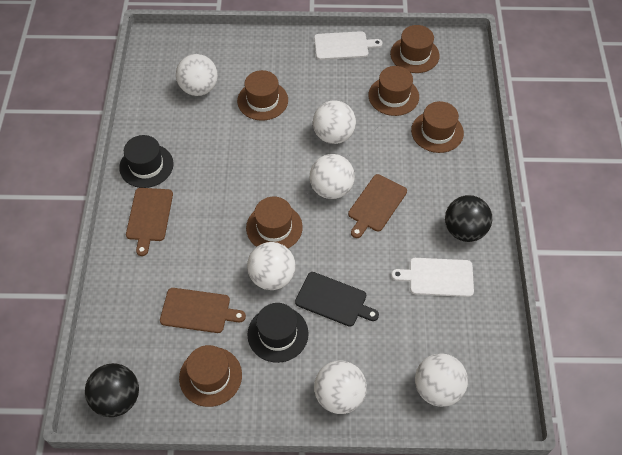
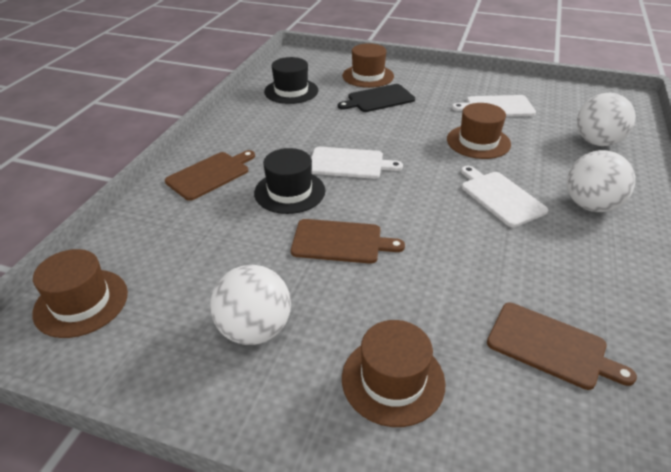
black ball: 2 -> 0
brown hat: 6 -> 4
white ball: 6 -> 3
white cutting board: 2 -> 3

